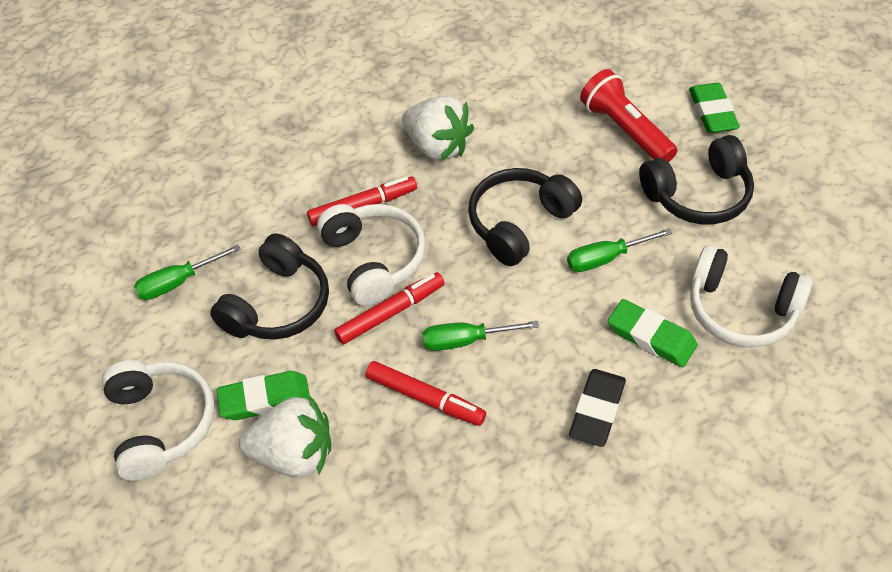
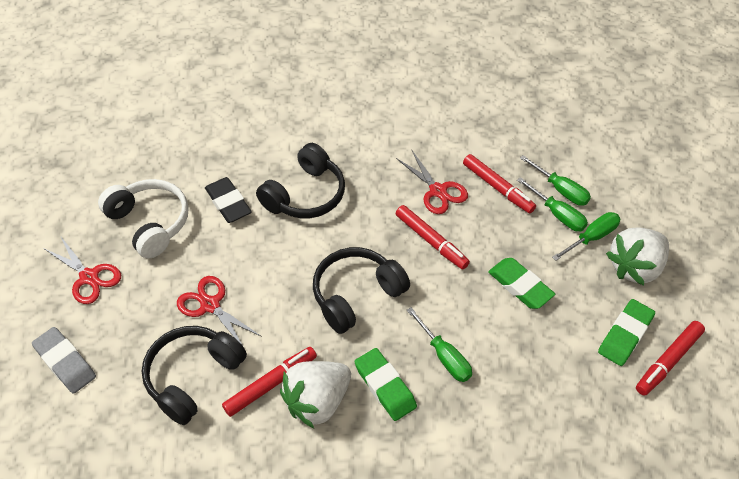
green screwdriver: 3 -> 4
grey eraser: 0 -> 1
red flashlight: 1 -> 0
red marker: 3 -> 4
red scissors: 0 -> 3
white headphones: 3 -> 1

